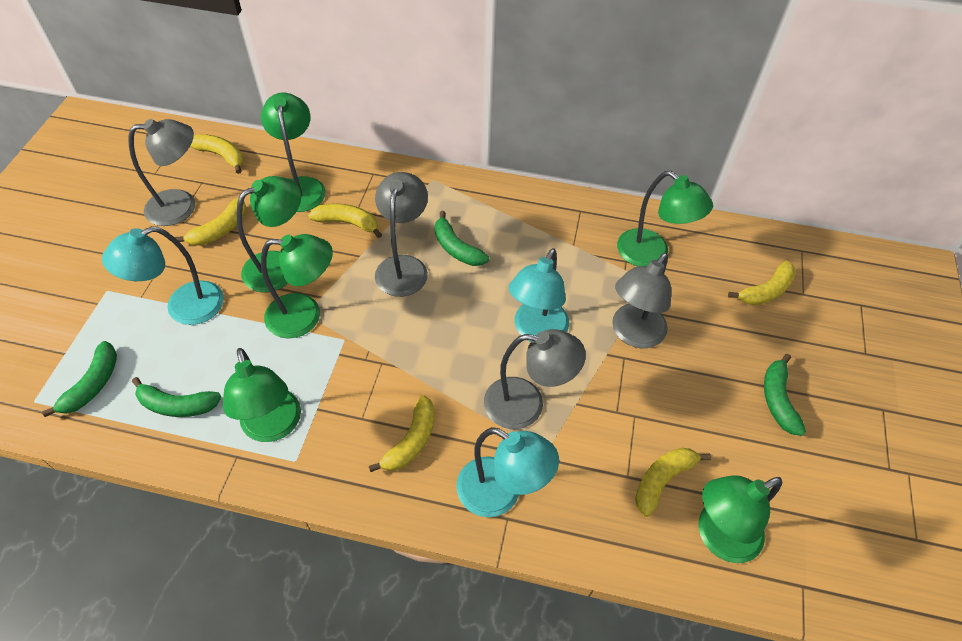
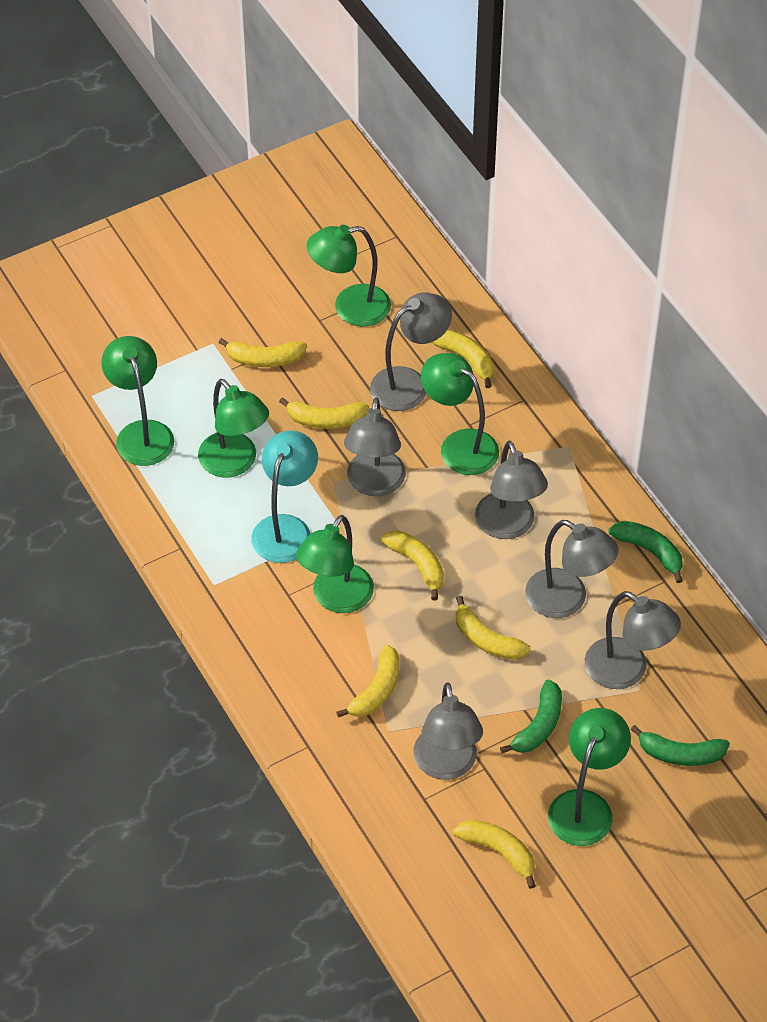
green banana: 4 -> 3
grey lamp: 4 -> 6
turquoise lamp: 3 -> 1
yellow banana: 6 -> 7

